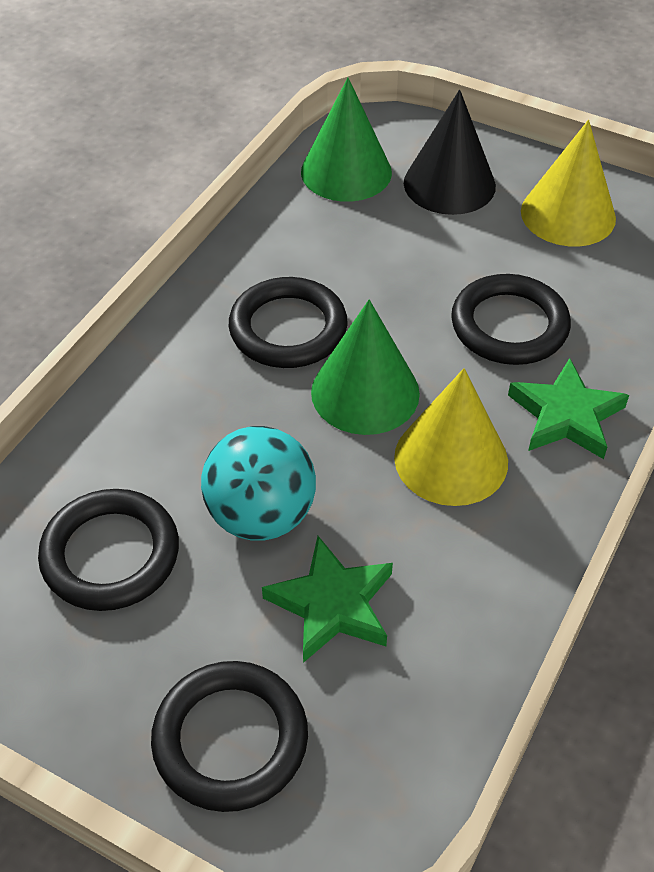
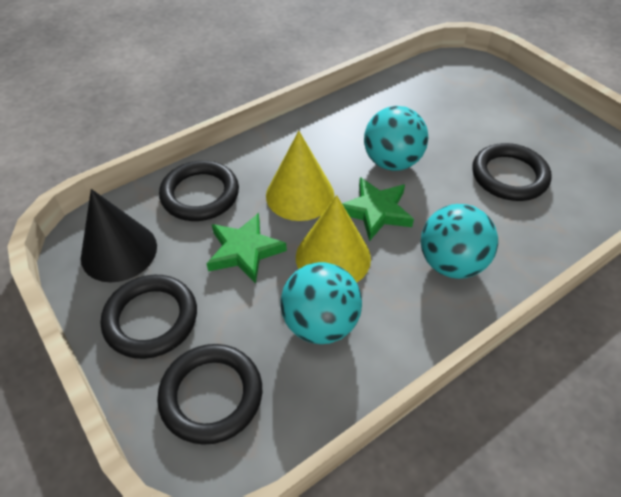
green cone: 2 -> 0
turquoise ball: 1 -> 3

